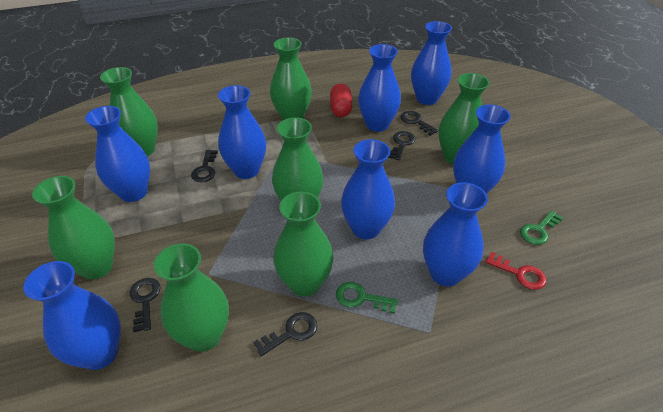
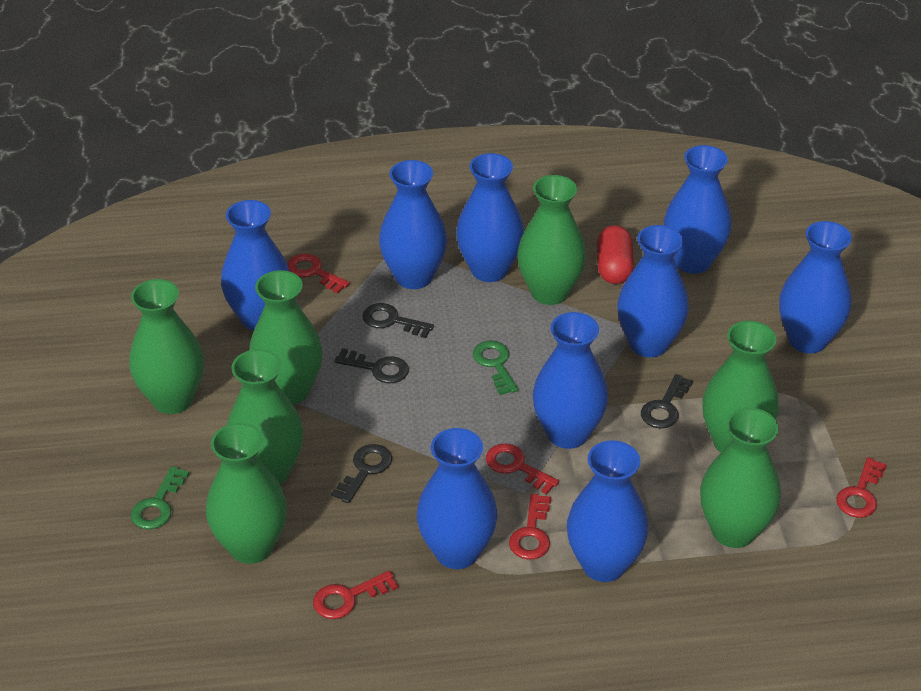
black key: 5 -> 4
blue vase: 8 -> 9
red key: 1 -> 5

